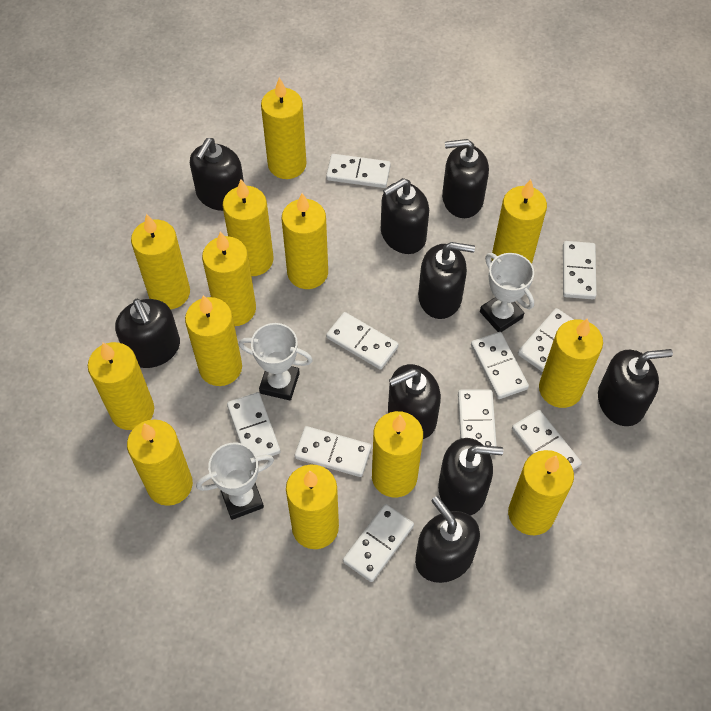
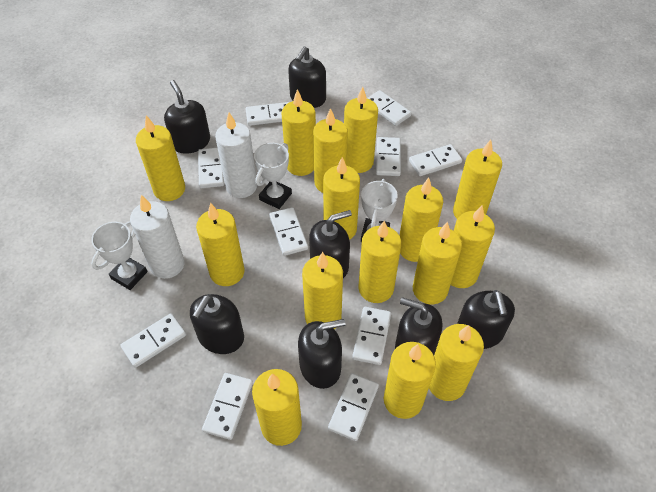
black soap dispenser: 9 -> 7
white candle: 0 -> 2
yellow candle: 13 -> 15

